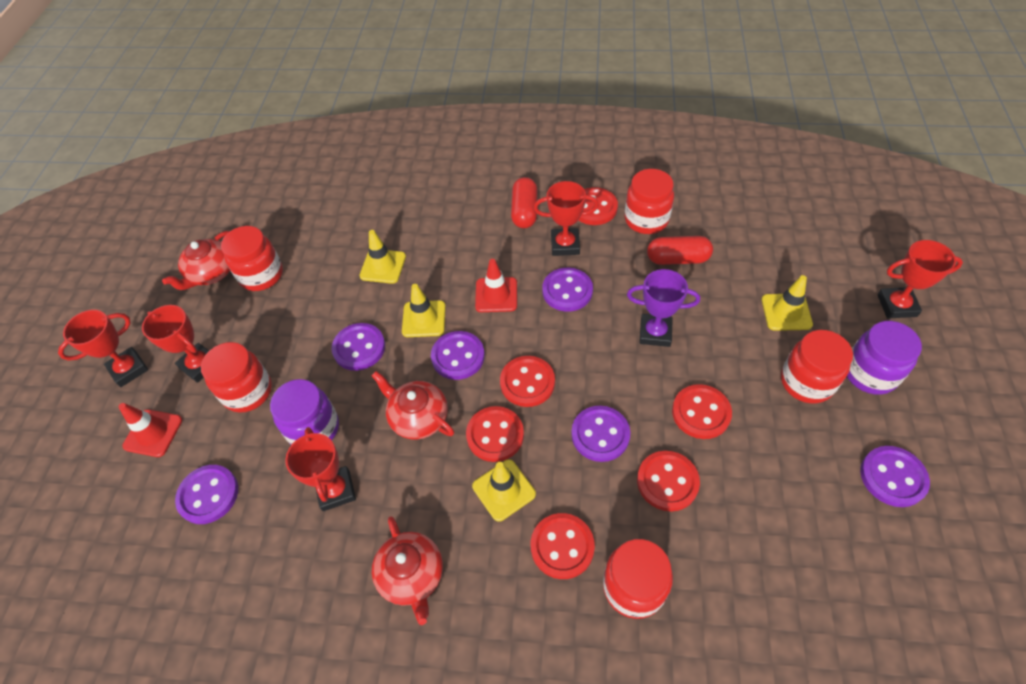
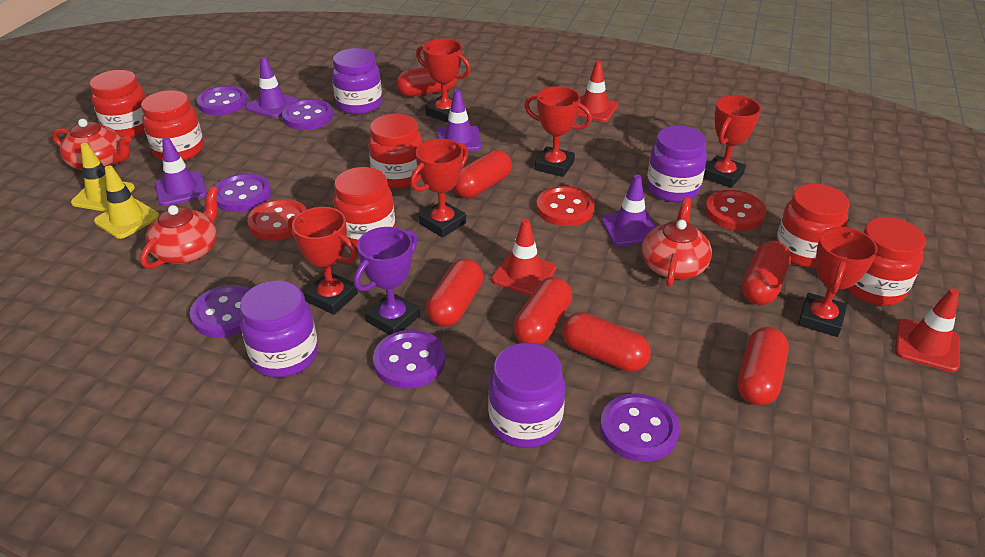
purple jar: 2 -> 4
purple traffic cone: 0 -> 4
red button: 6 -> 3
red capsule: 2 -> 7
red jar: 5 -> 6
red traffic cone: 2 -> 3
red trophy: 5 -> 6
yellow traffic cone: 4 -> 2

